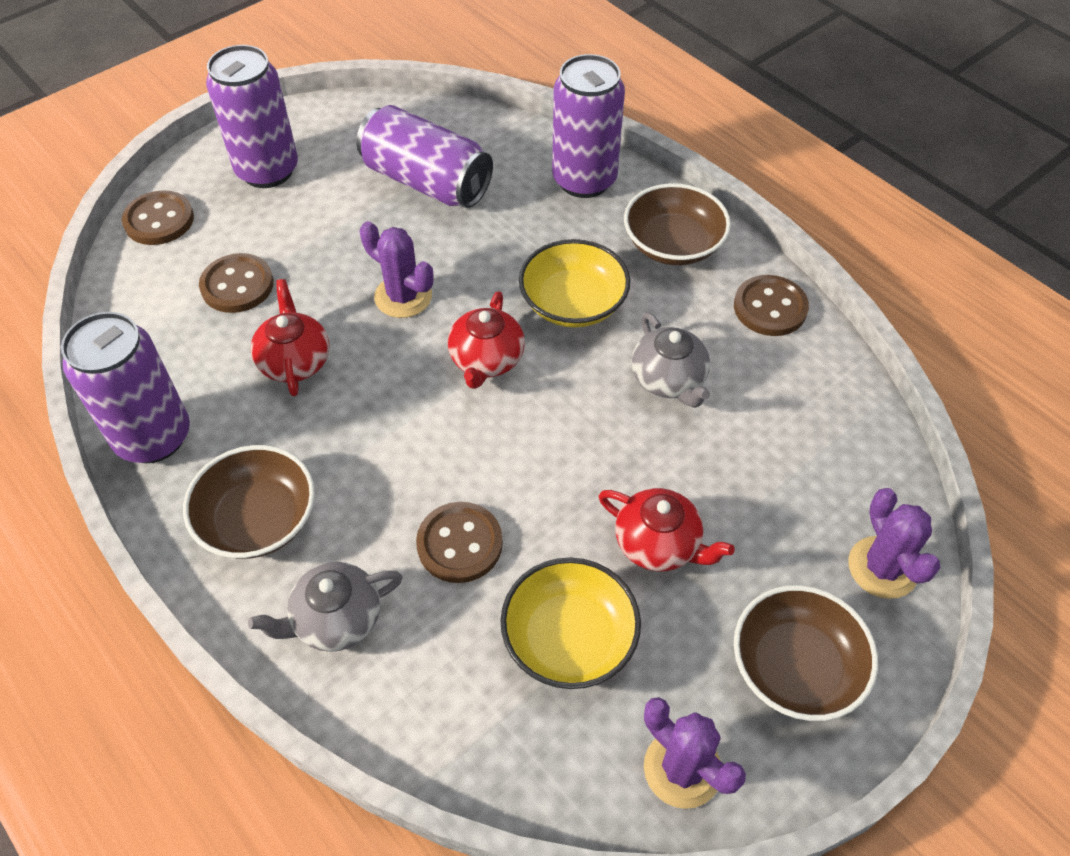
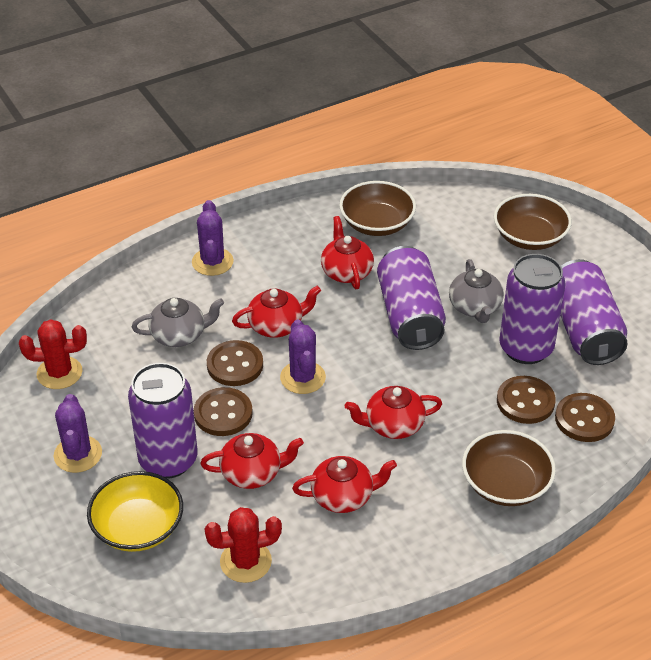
red cactus: 0 -> 2
red teapot: 3 -> 5
yellow bowl: 2 -> 1

